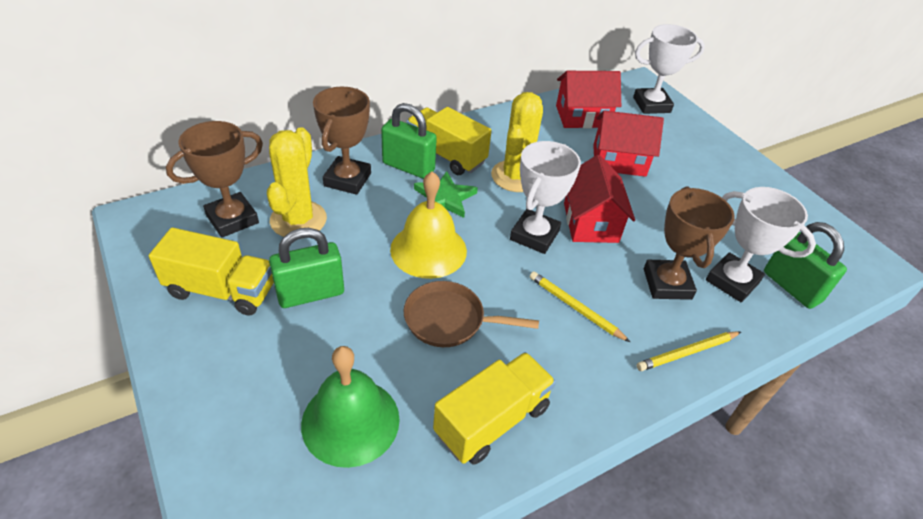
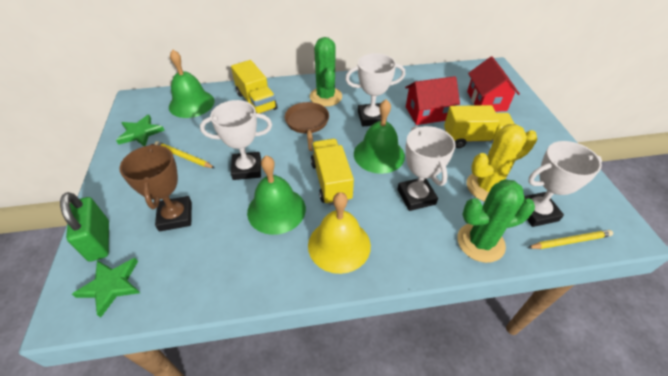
brown trophy: 3 -> 1
green bell: 1 -> 3
green cactus: 0 -> 2
green padlock: 3 -> 1
green star: 1 -> 2
red house: 3 -> 2
white trophy: 3 -> 4
yellow cactus: 2 -> 1

